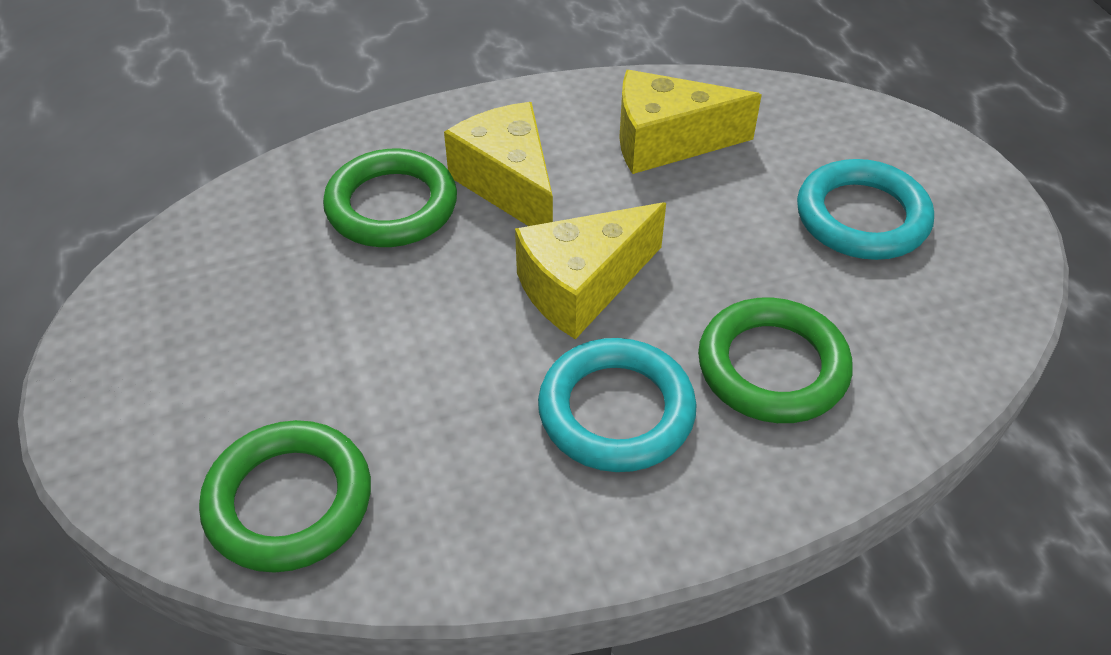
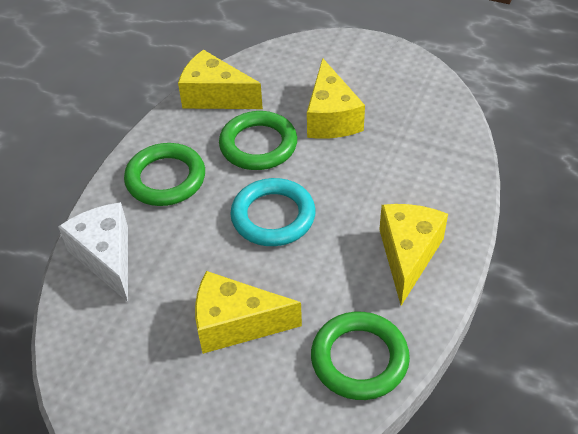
turquoise ring: 2 -> 1
white cheese: 0 -> 1
yellow cheese: 3 -> 4

